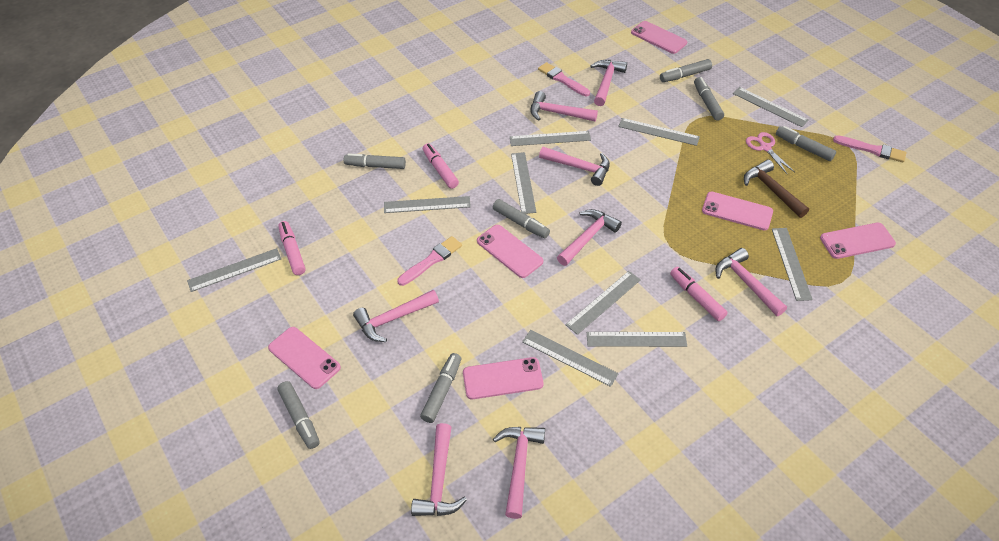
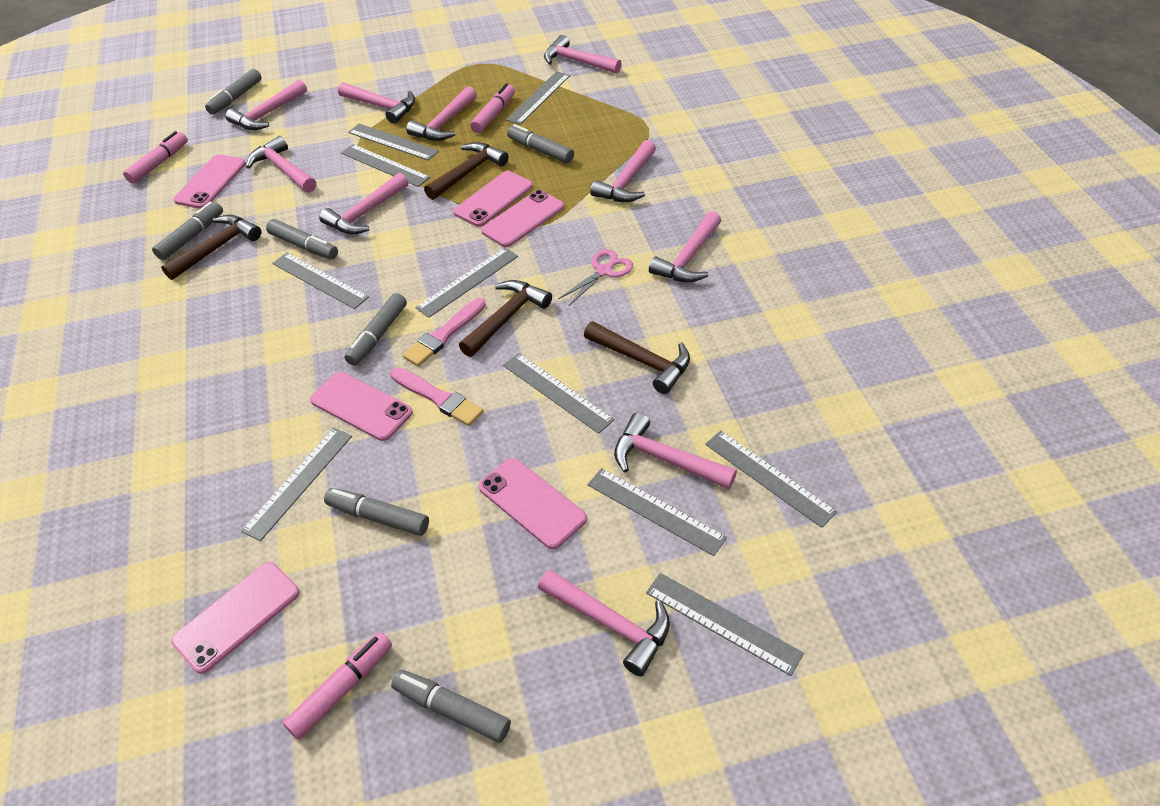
brown hammer: 1 -> 4
pink brush: 3 -> 2
pink hammer: 8 -> 10

